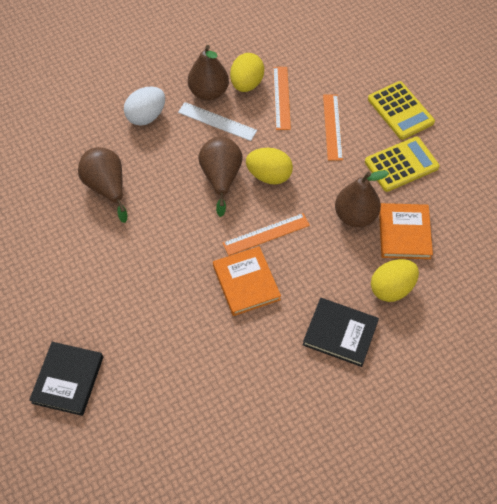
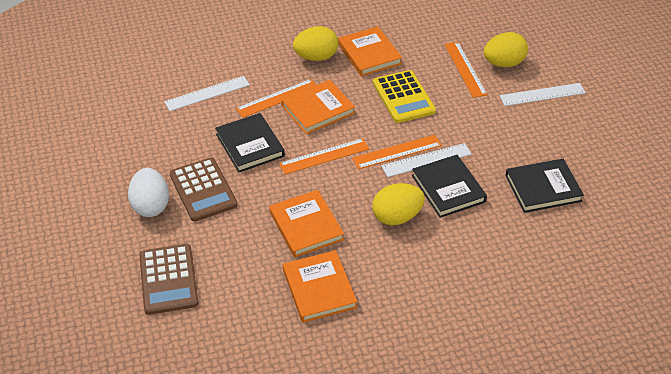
black book: 2 -> 3
brown calculator: 0 -> 2
brown pear: 4 -> 0
orange book: 2 -> 4
orange ruler: 3 -> 4
white ruler: 1 -> 3
yellow calculator: 2 -> 1

